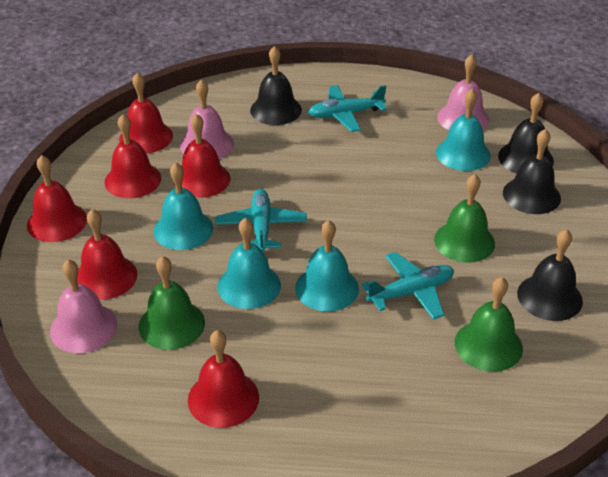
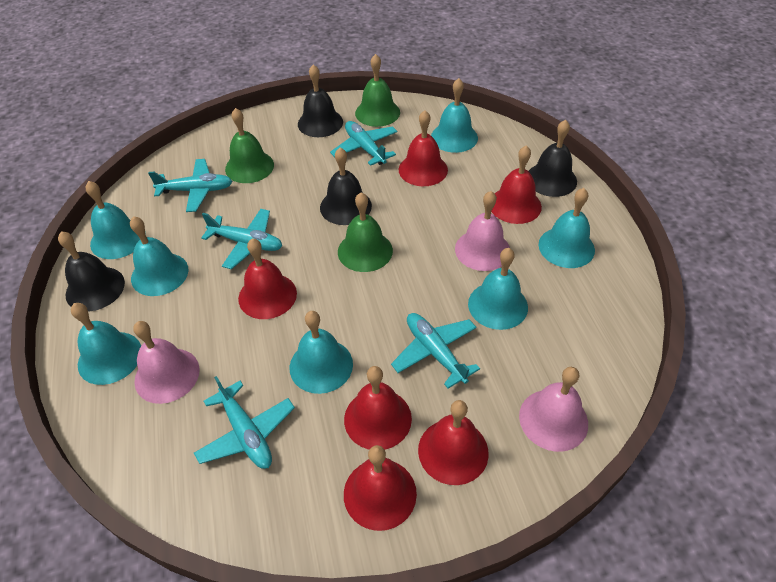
turquoise bell: 4 -> 7
turquoise plane: 3 -> 5

